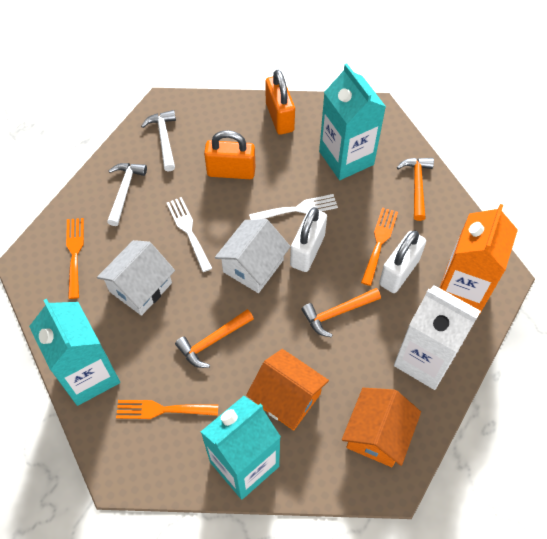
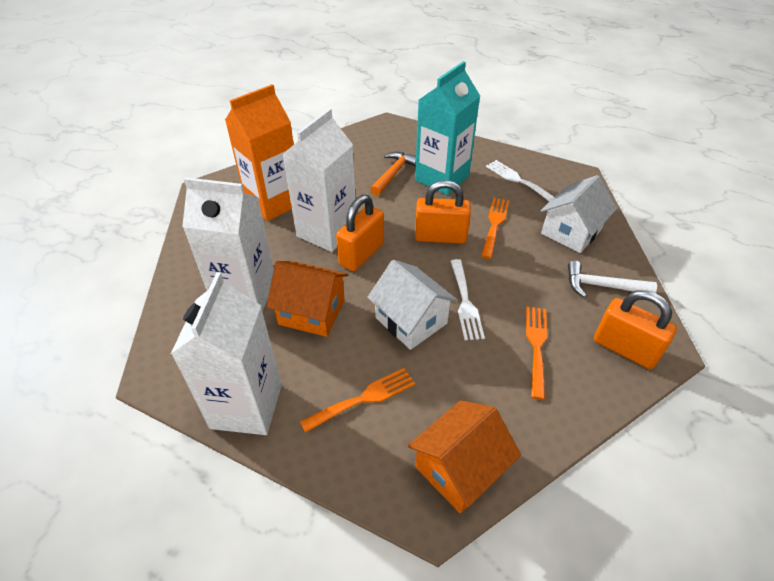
orange hammer: 3 -> 1
orange padlock: 2 -> 3
turquoise carton: 3 -> 1
white carton: 1 -> 3
white hammer: 2 -> 1
white padlock: 2 -> 0

